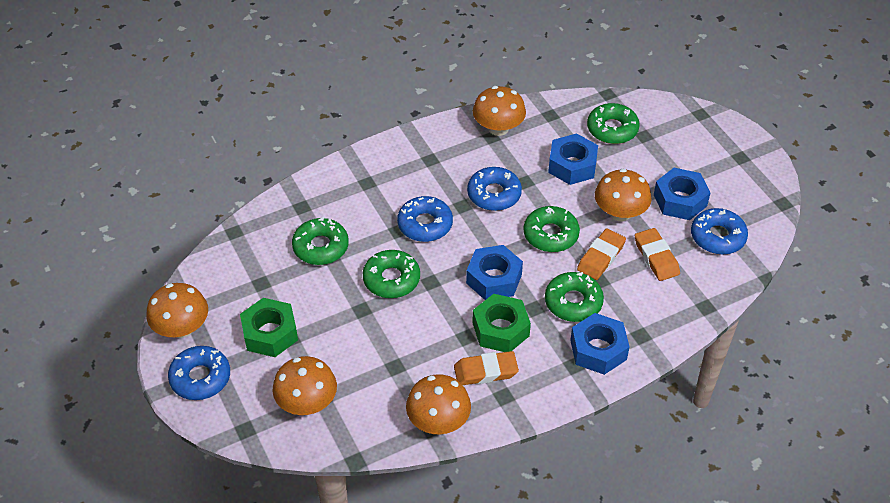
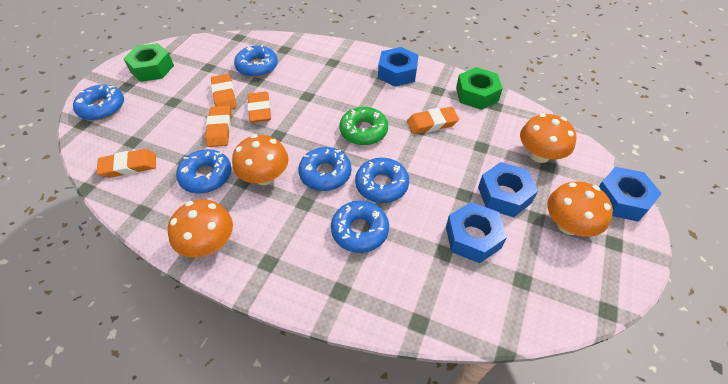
blue donut: 4 -> 6
green donut: 5 -> 1
orange eraser: 3 -> 5
orange mushroom: 5 -> 4

